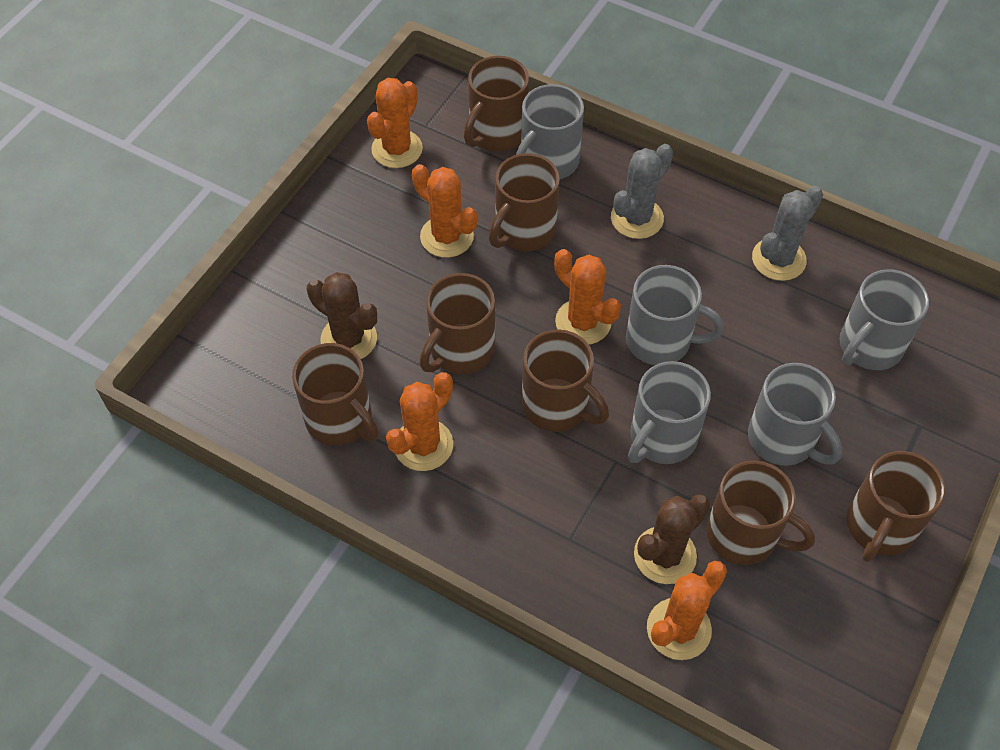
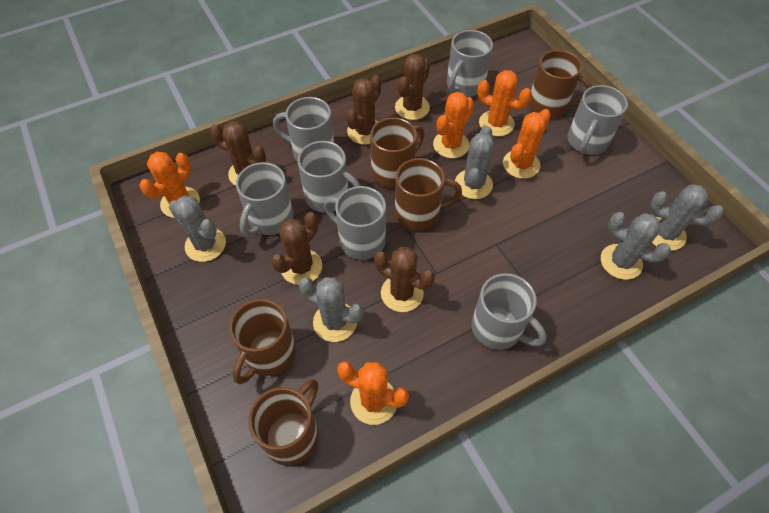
brown cactus: 2 -> 5
brown mug: 7 -> 5
grey cactus: 2 -> 5
grey mug: 5 -> 7

